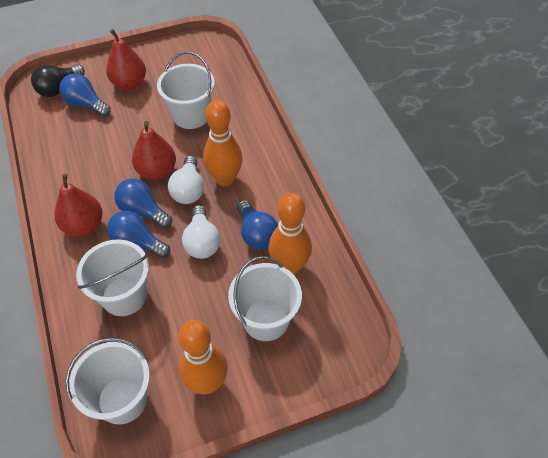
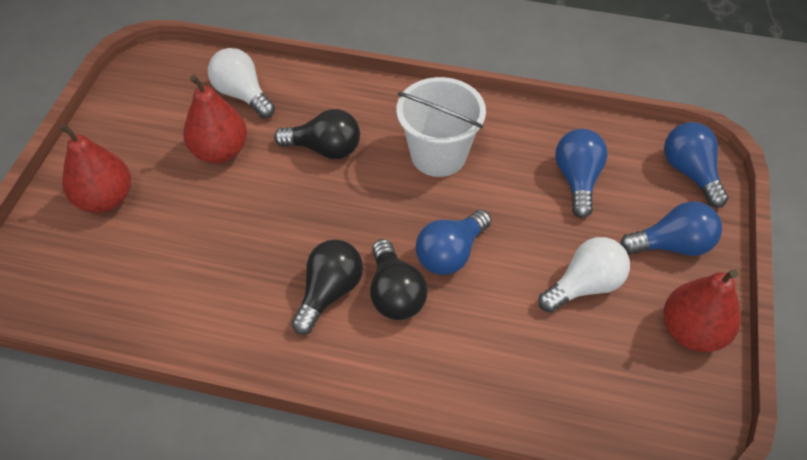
black light bulb: 1 -> 3
orange bowling pin: 3 -> 0
white bucket: 4 -> 1

